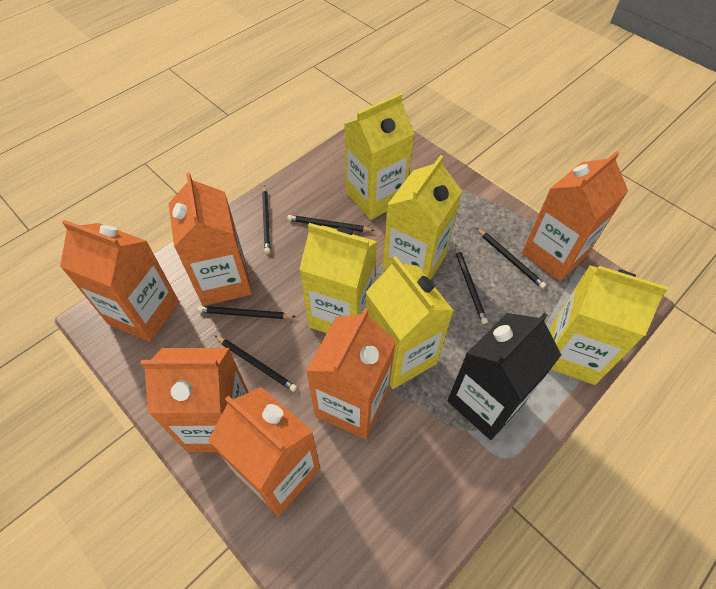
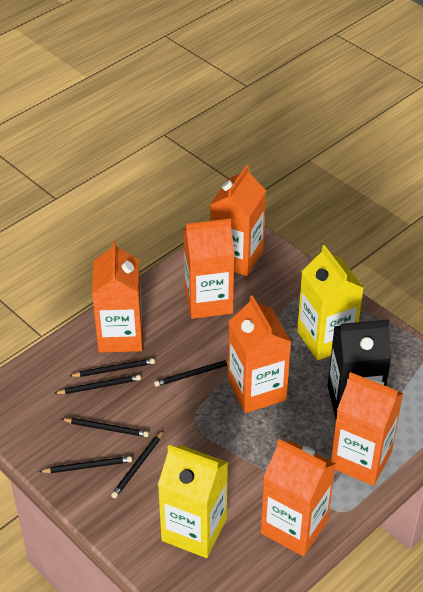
yellow carton: 5 -> 2

